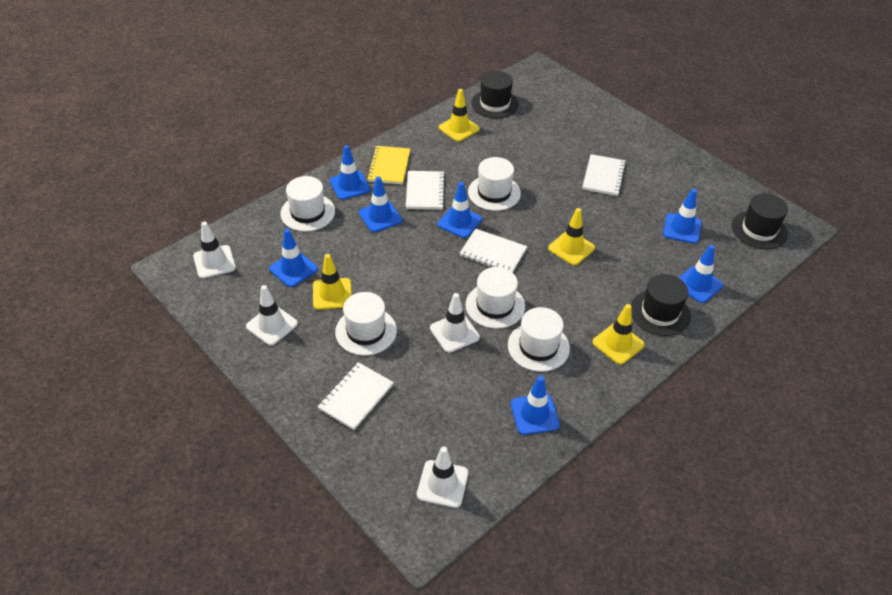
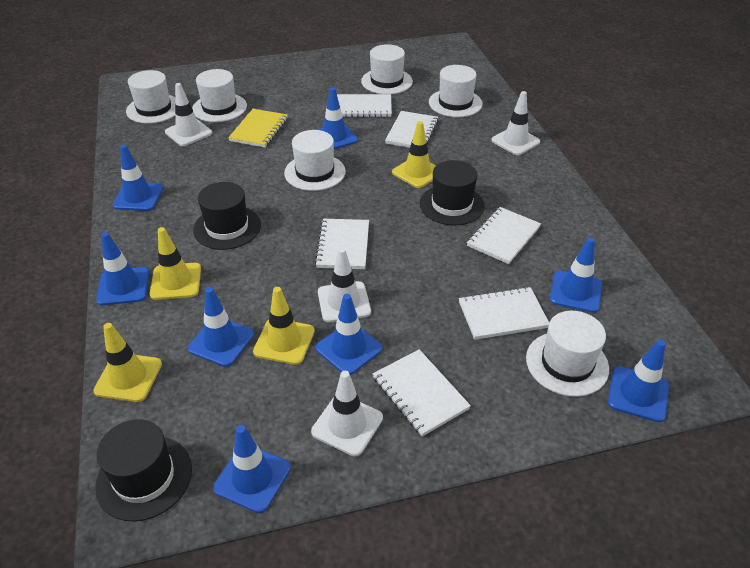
blue traffic cone: 7 -> 8
white hat: 5 -> 6
white notebook: 4 -> 6

